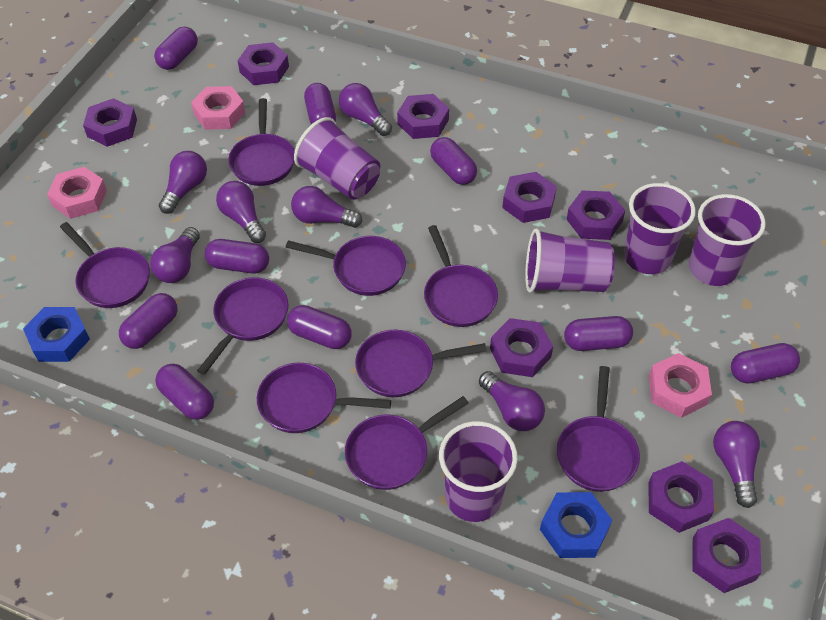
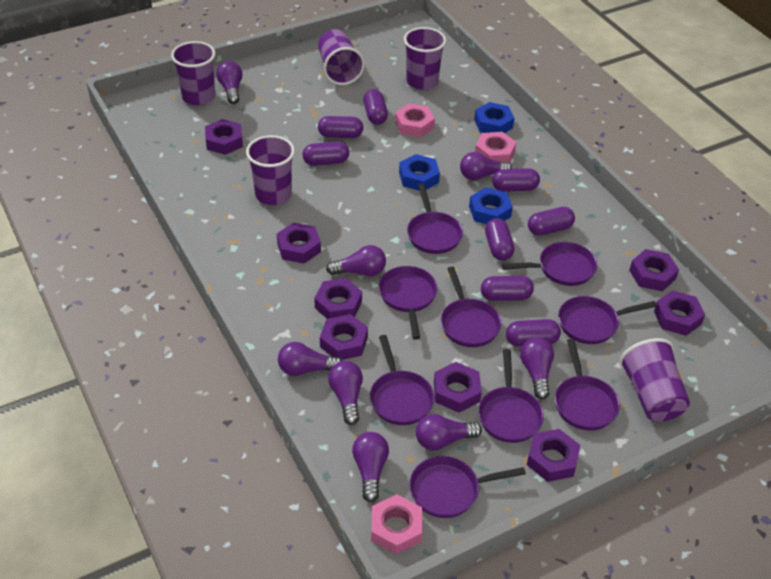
blue nut: 2 -> 3
purple capsule: 9 -> 8
purple light bulb: 7 -> 8

